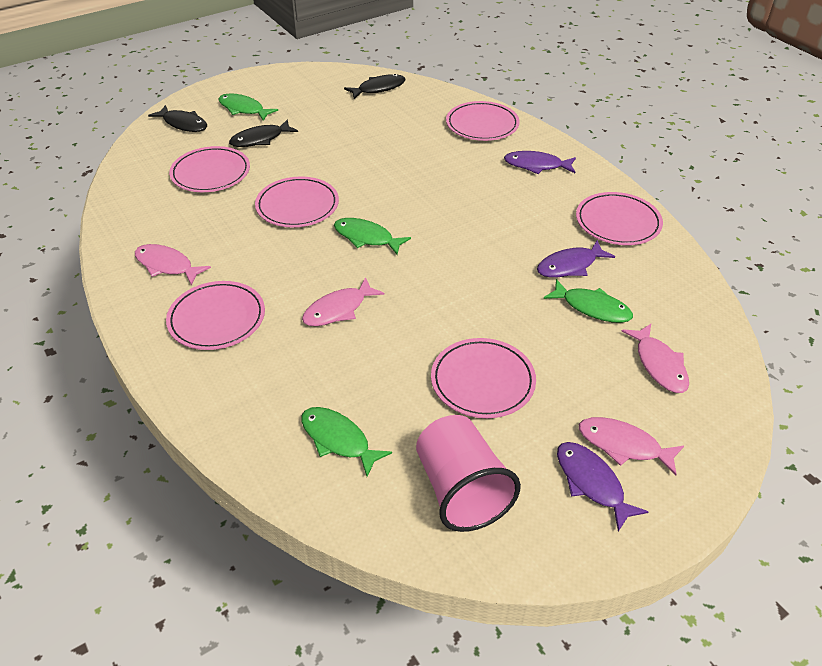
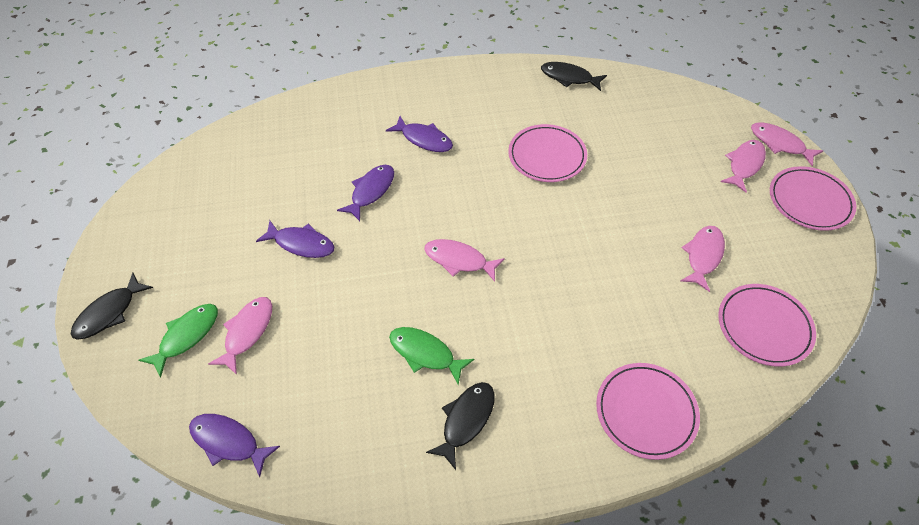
green fish: 4 -> 2
pink cup: 1 -> 0
pink fish: 4 -> 5
pink plate: 6 -> 4
purple fish: 3 -> 4

